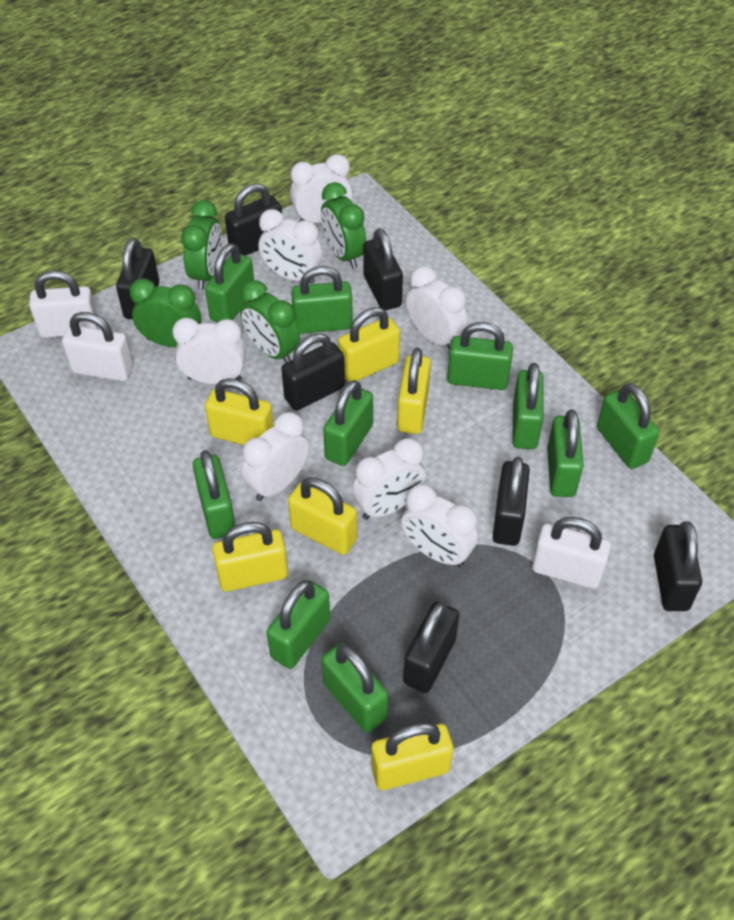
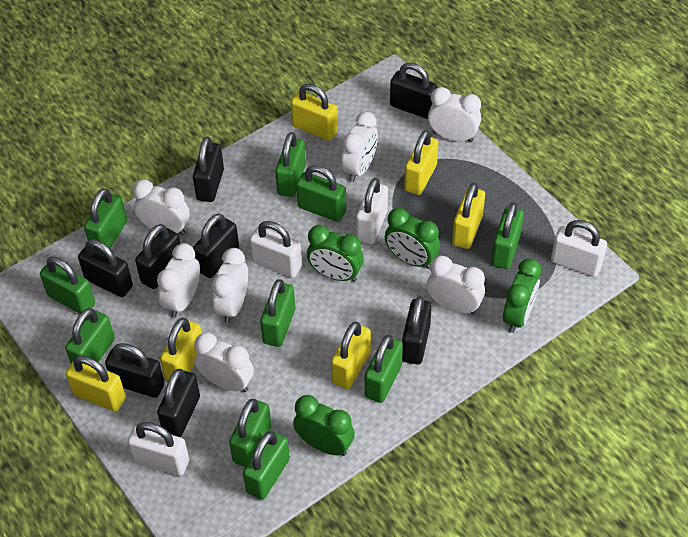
black padlock: 7 -> 8
white padlock: 3 -> 4

